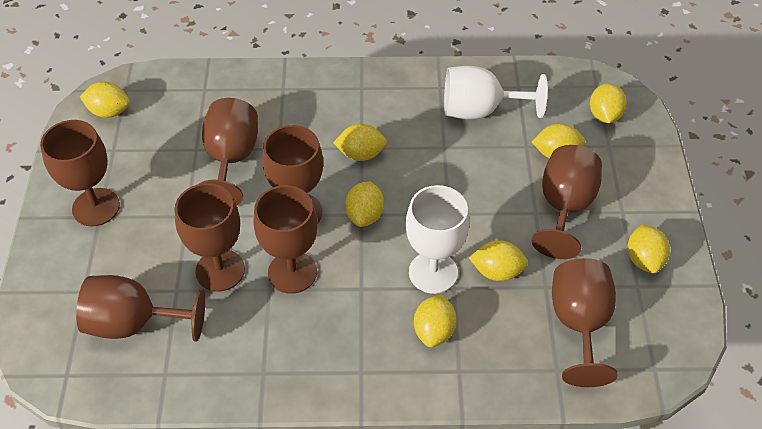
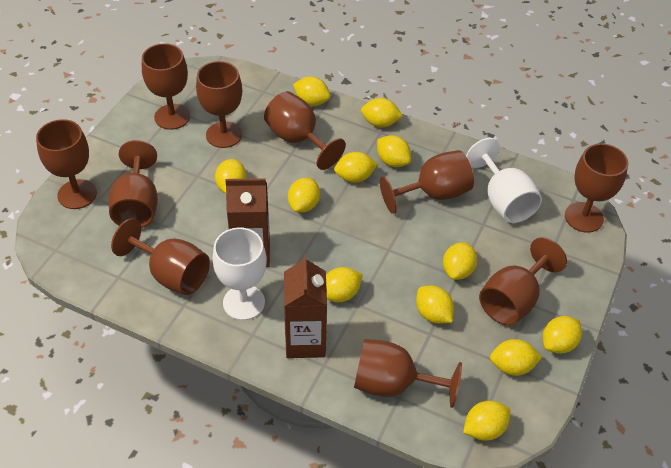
brown carton: 0 -> 2
brown goblet: 8 -> 10
yellow lemon: 8 -> 12

